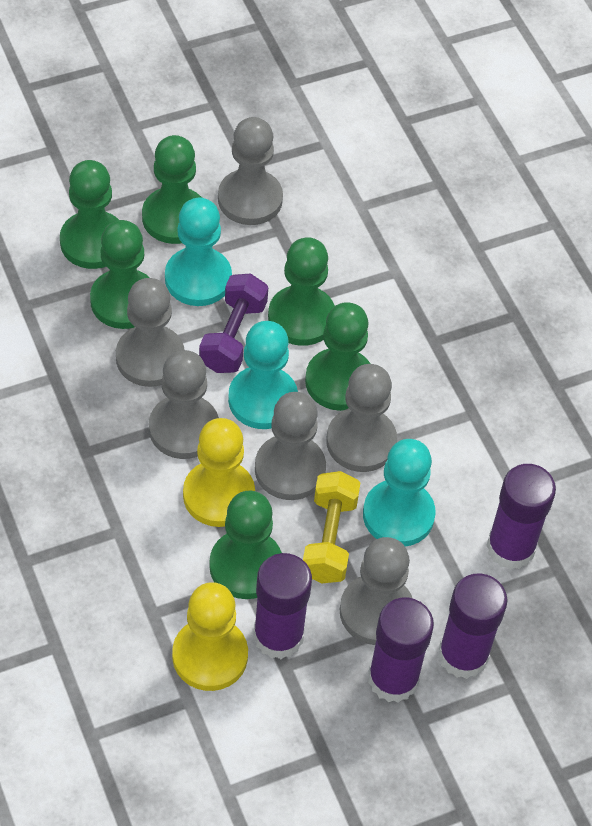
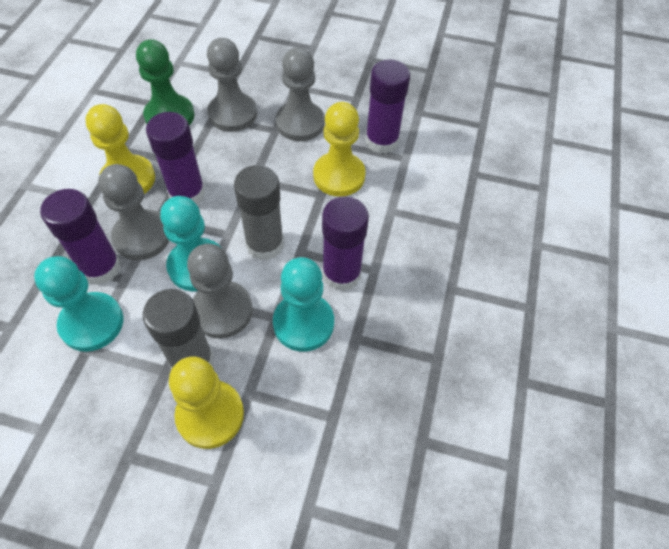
green pawn: 6 -> 1
grey glue stick: 0 -> 2
grey pawn: 6 -> 4
purple dumbbell: 1 -> 0
yellow dumbbell: 1 -> 0
yellow pawn: 2 -> 3

